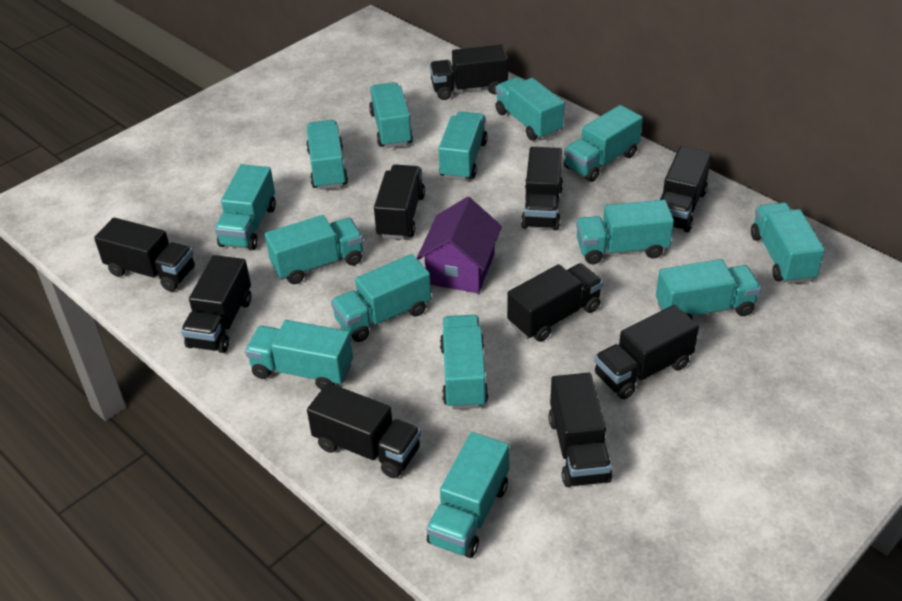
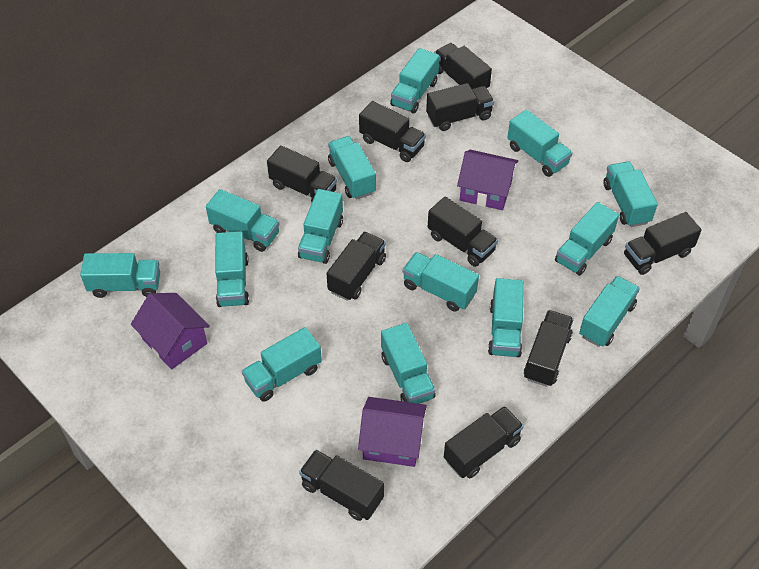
purple house: 1 -> 3

